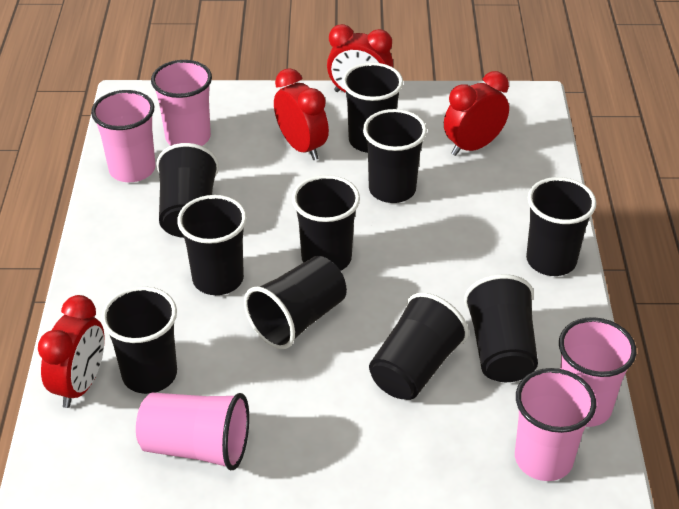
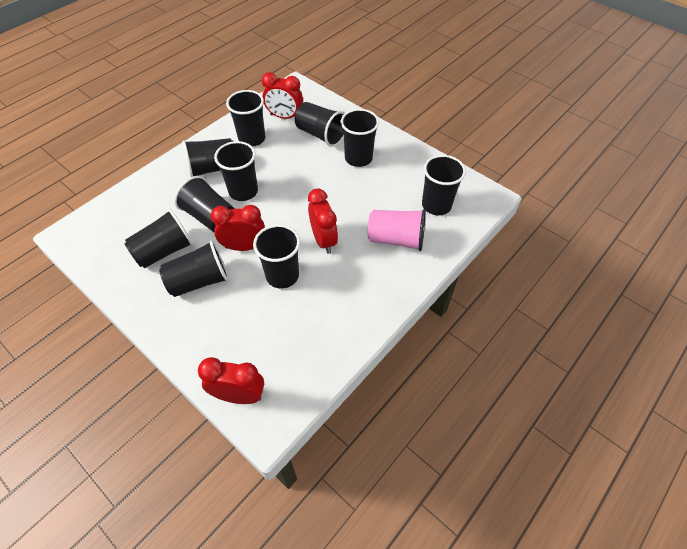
pink cup: 5 -> 1

